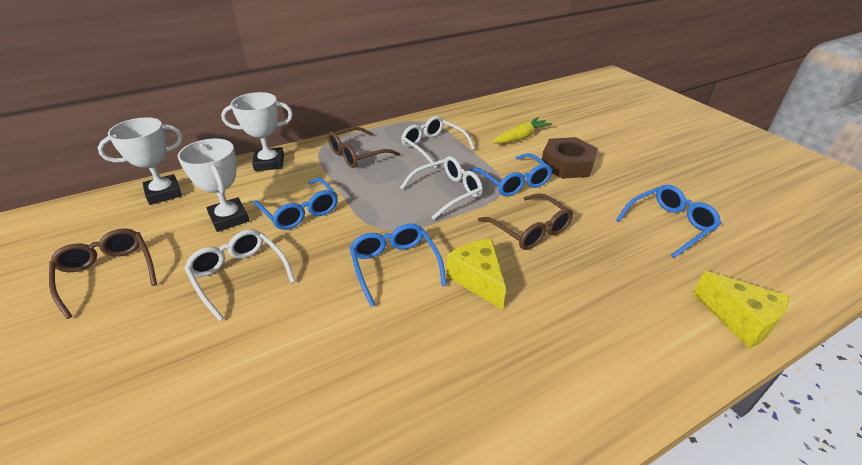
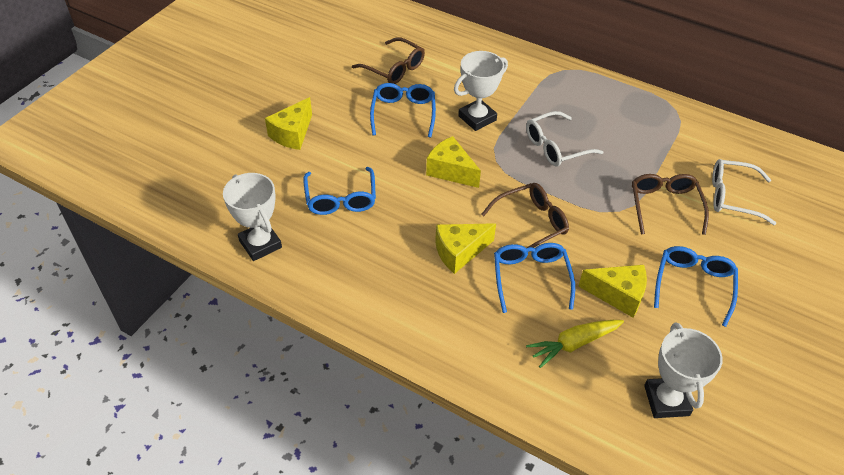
brown nut: 1 -> 0
white glasses: 3 -> 2
yellow cheese: 2 -> 4

